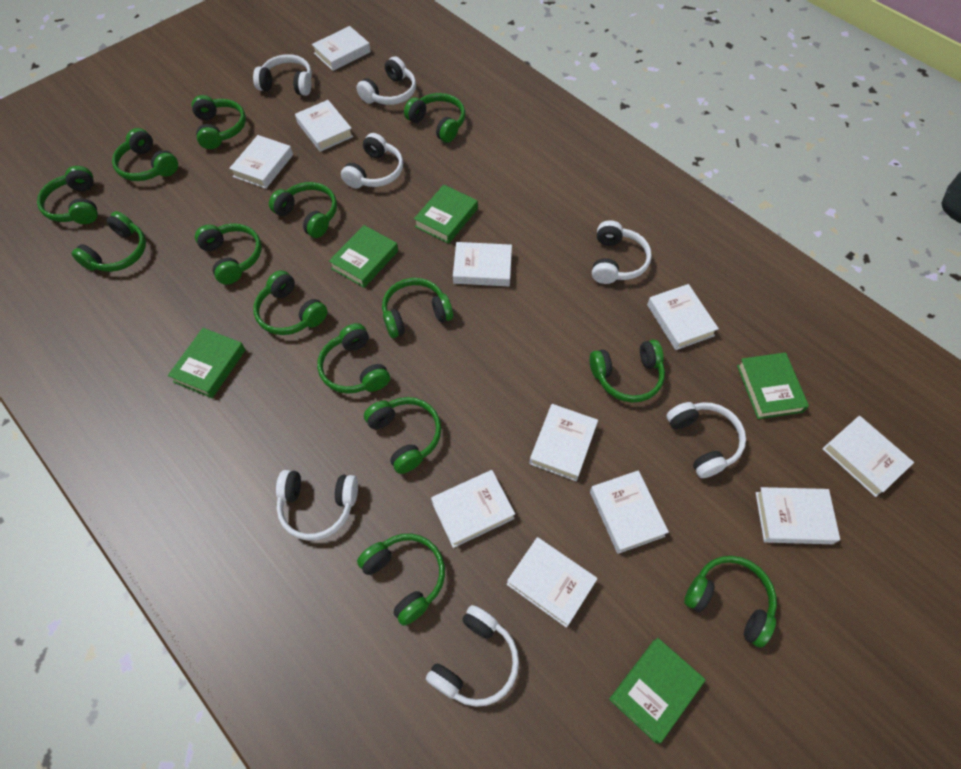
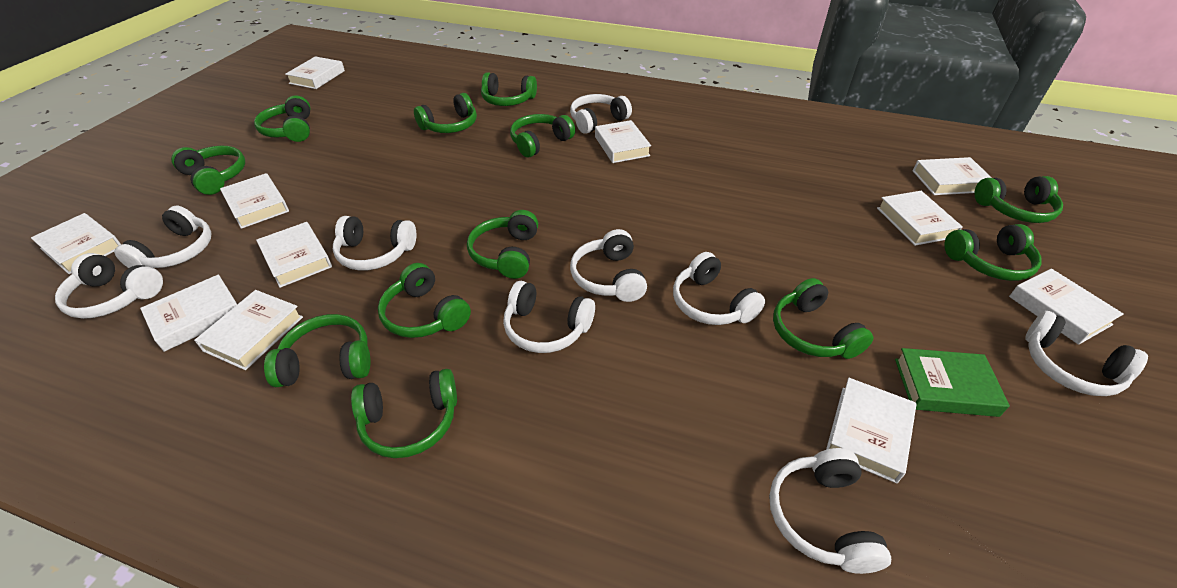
green book: 5 -> 1
green headphones: 14 -> 12
white headphones: 7 -> 9

